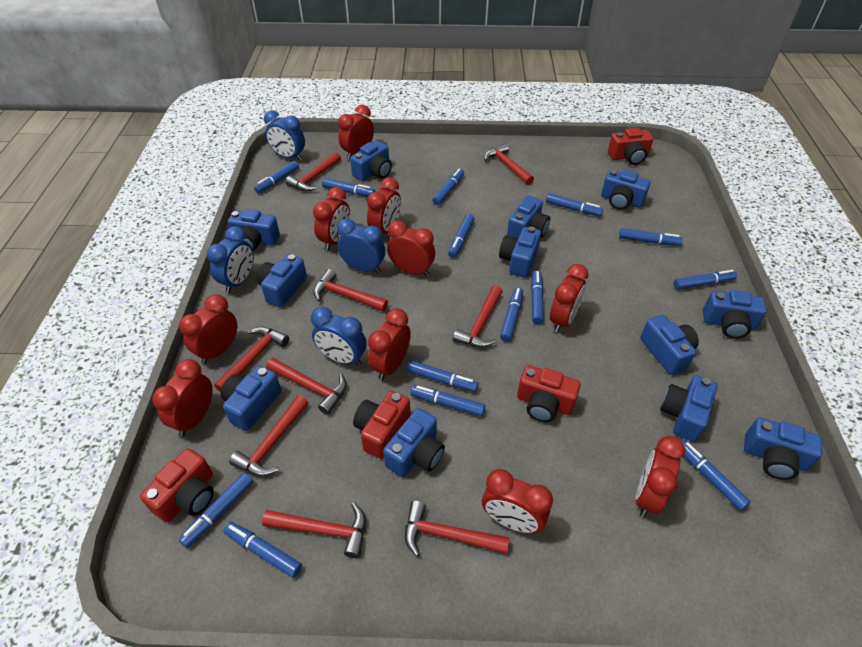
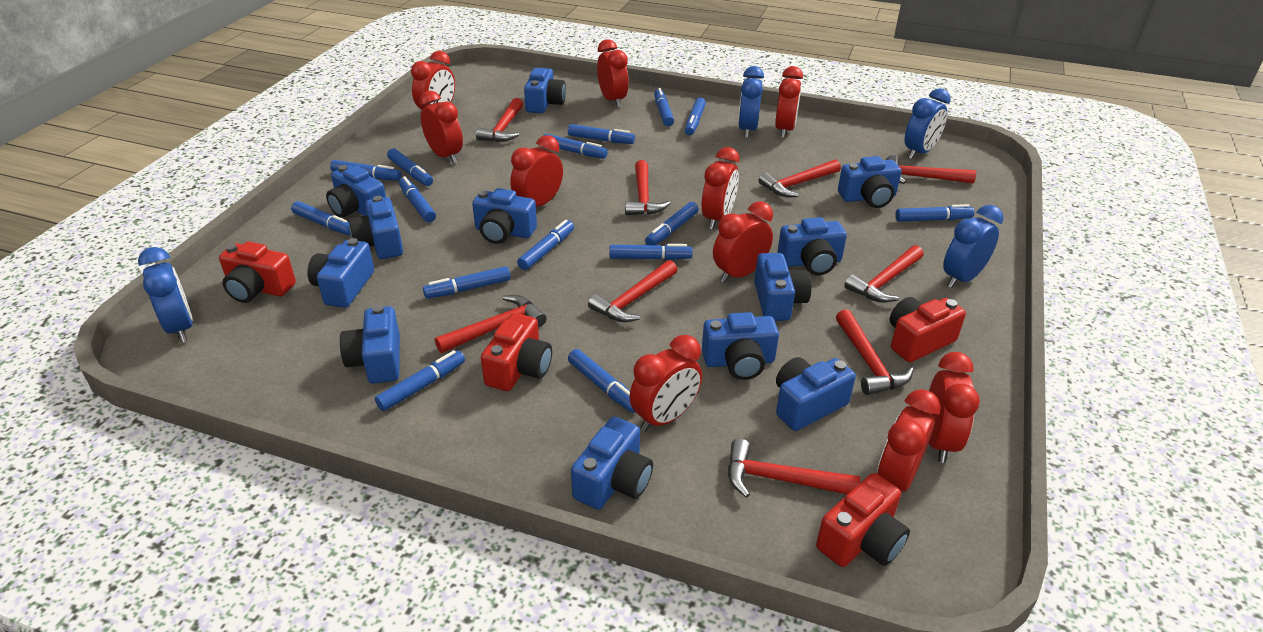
blue marker: 14 -> 15

